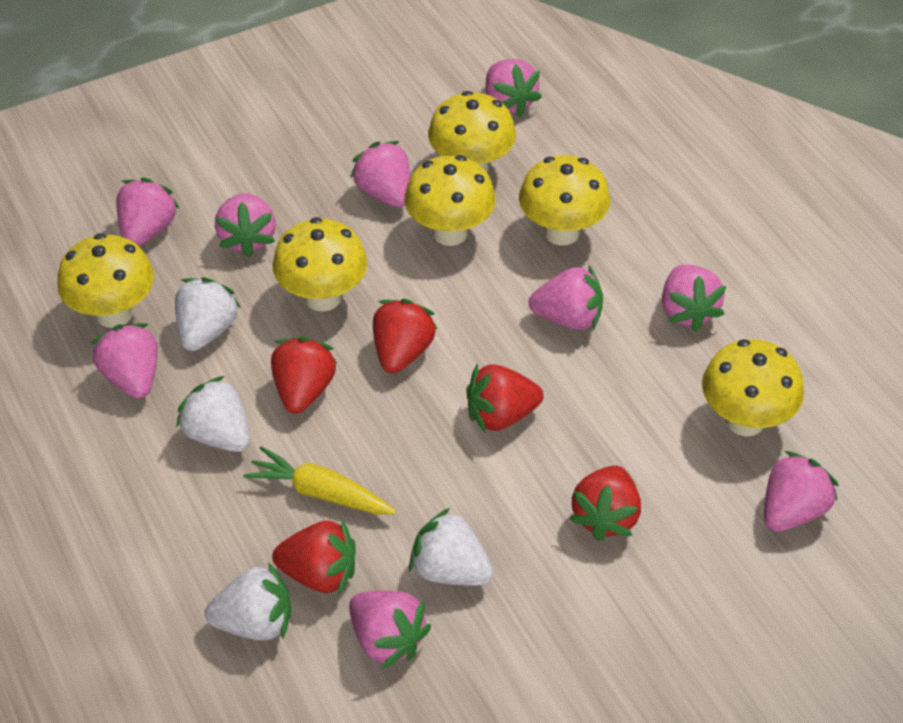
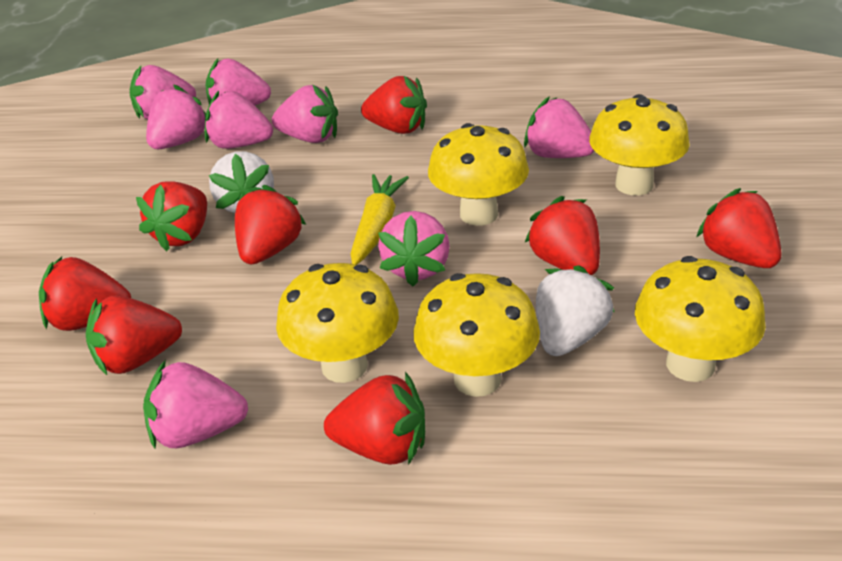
pink strawberry: 9 -> 8
red strawberry: 5 -> 8
white strawberry: 4 -> 2
yellow mushroom: 6 -> 5

